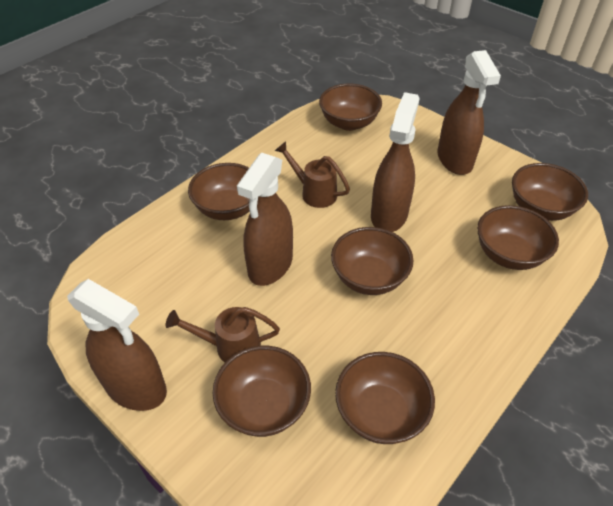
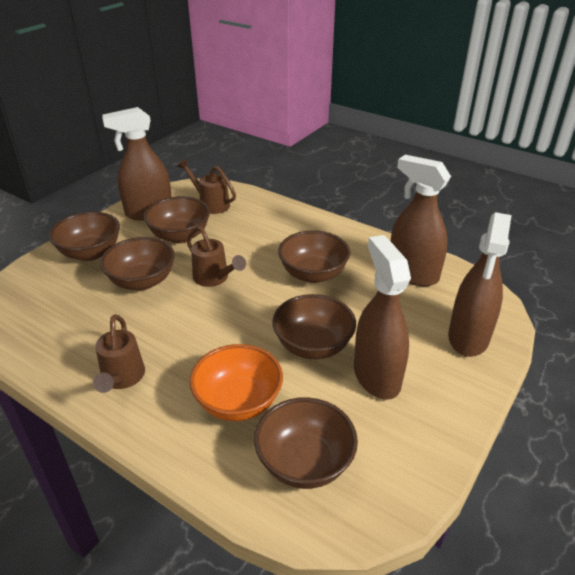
brown bowl: 7 -> 6
brown watering can: 2 -> 3
orange bowl: 0 -> 1

